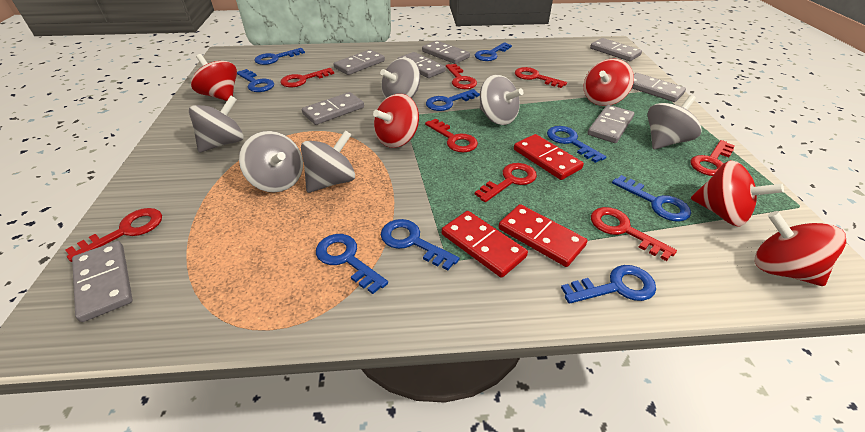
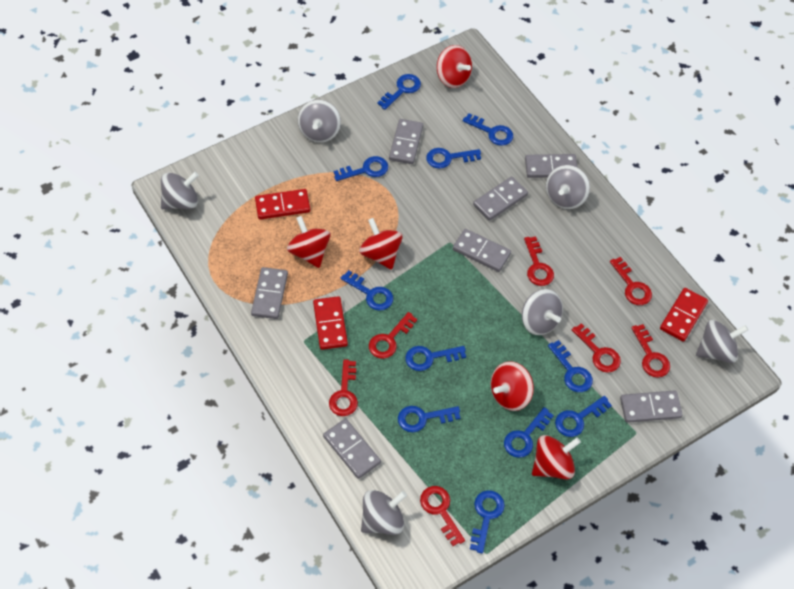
blue key: 9 -> 11
grey domino: 8 -> 7
red key: 8 -> 7

